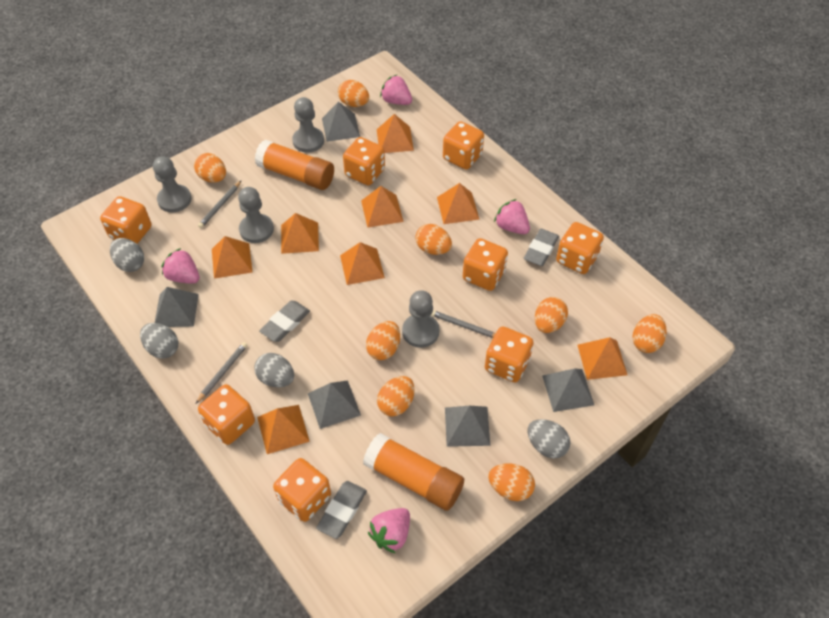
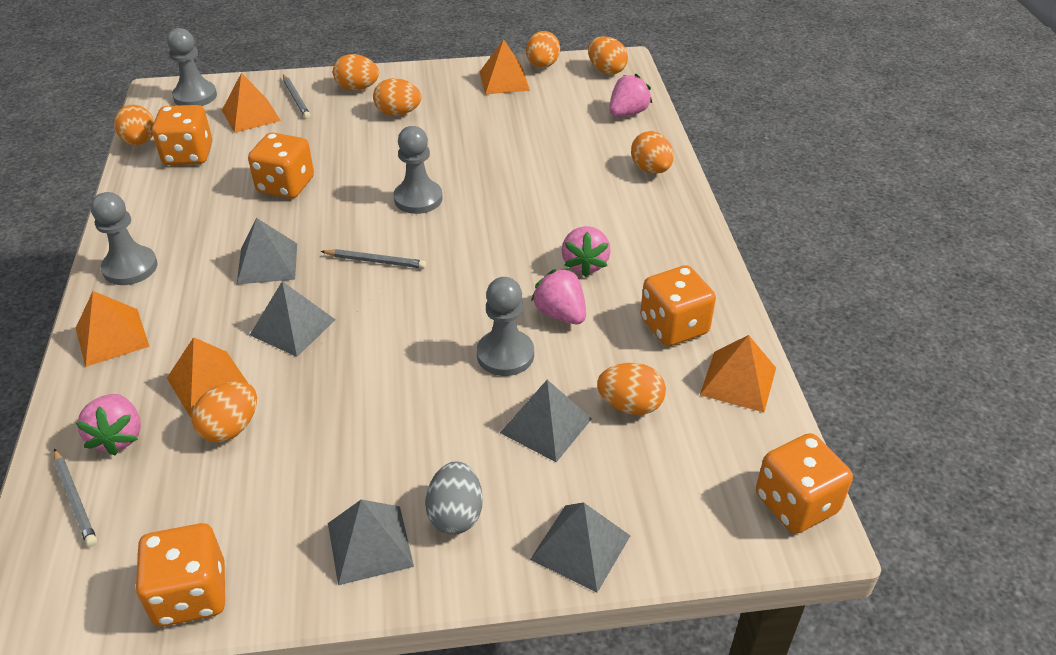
grey egg: 4 -> 1
grey eraser: 3 -> 0
orange dice: 8 -> 5
orange glue stick: 2 -> 0
orange pyramid: 8 -> 5

